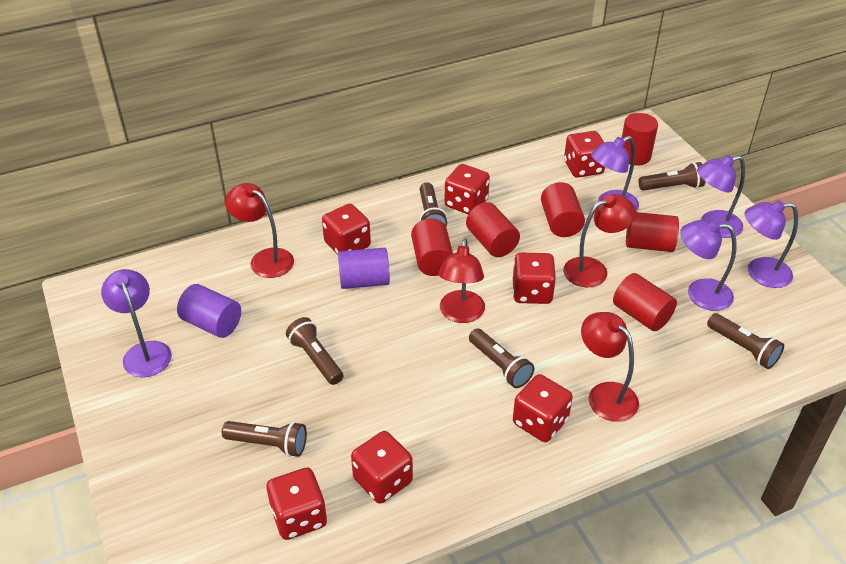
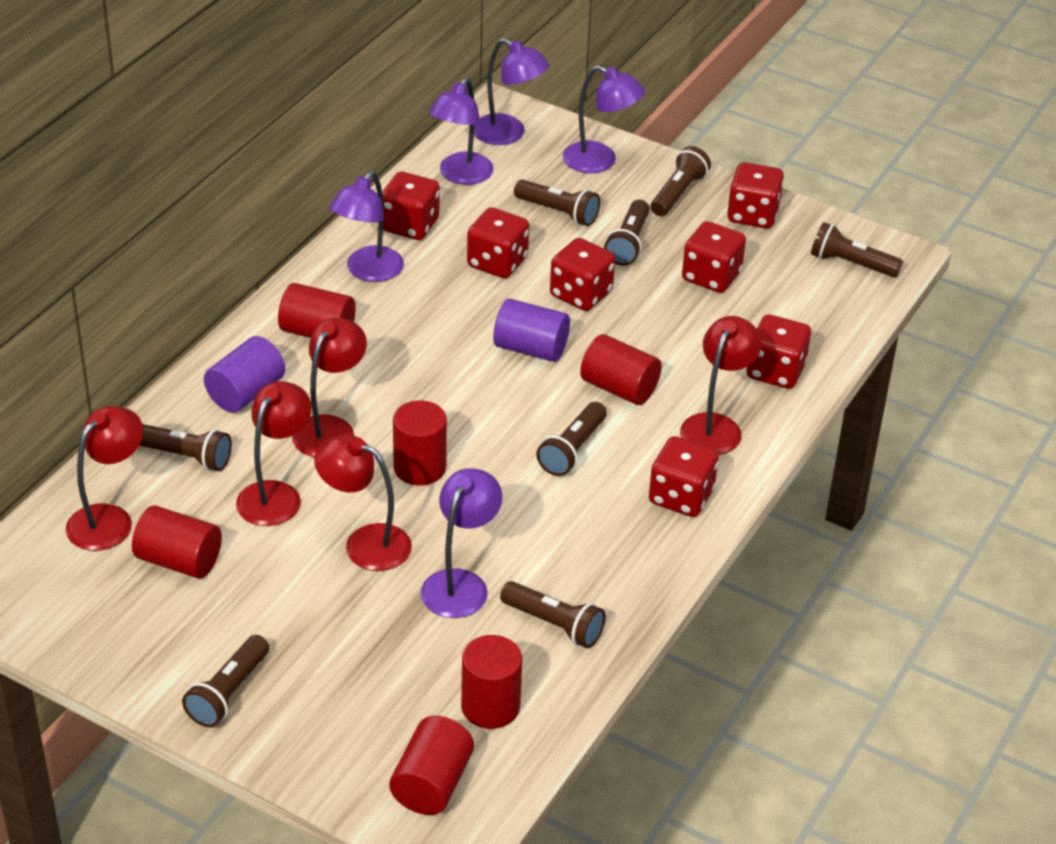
brown flashlight: 6 -> 8
red lamp: 4 -> 5

